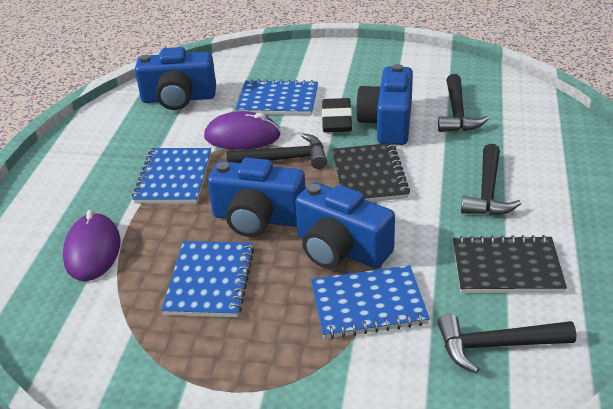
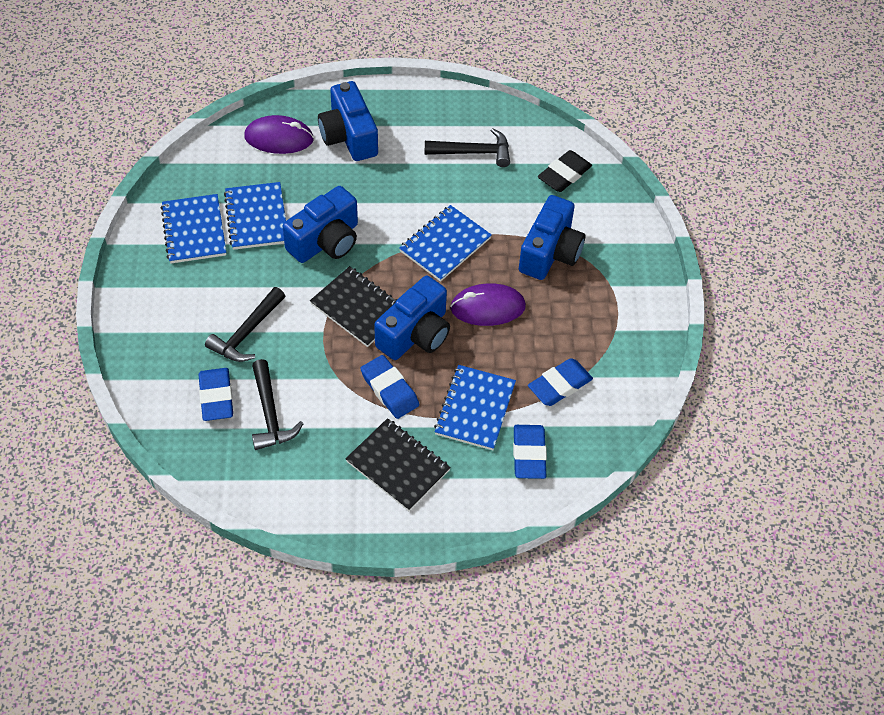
black hammer: 4 -> 3
blue eraser: 0 -> 4

